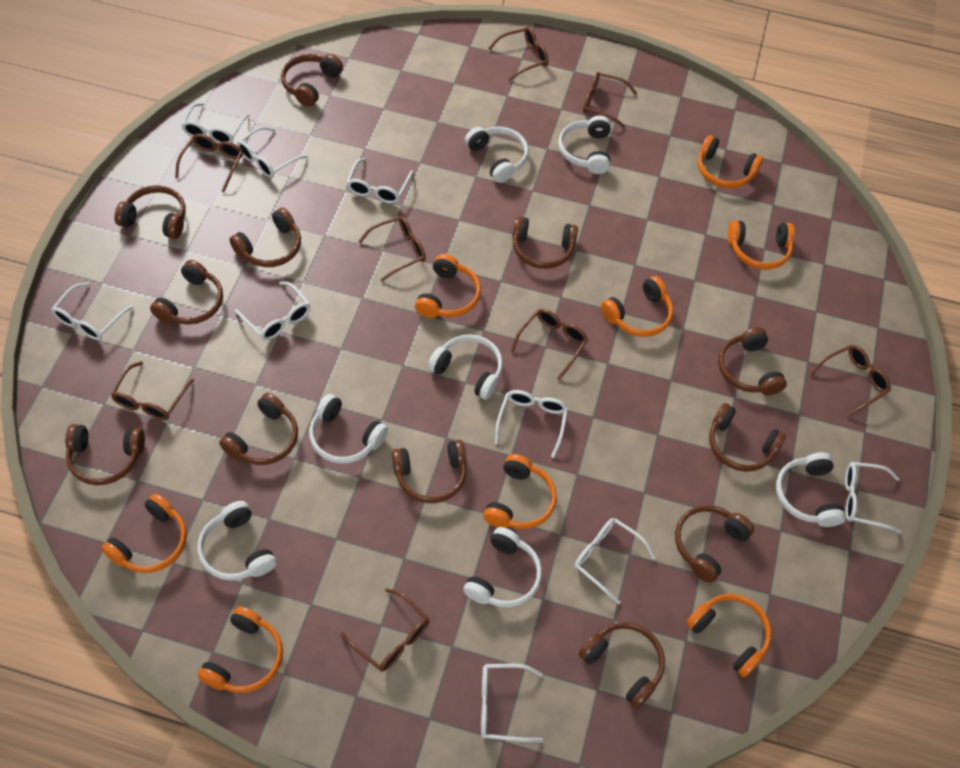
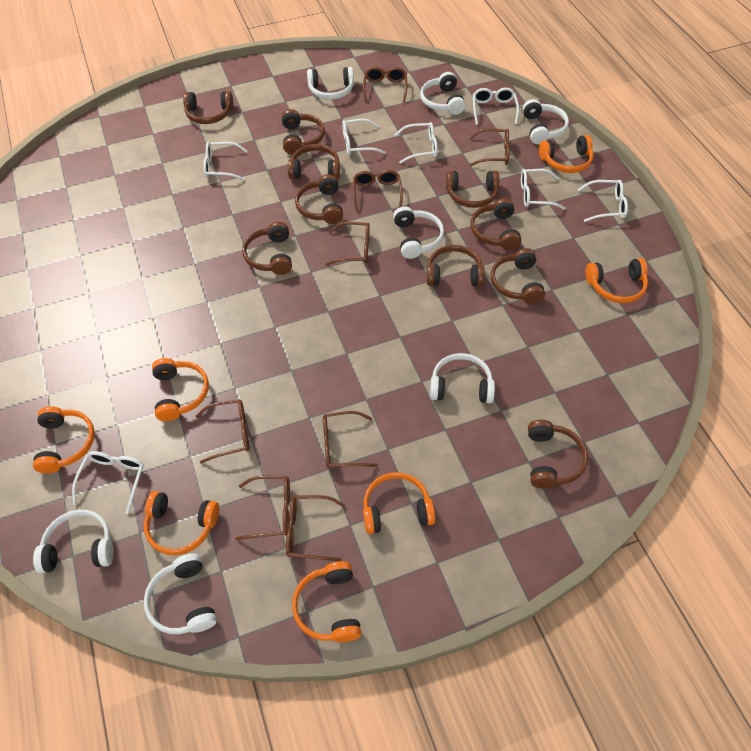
brown headphones: 12 -> 10
orange headphones: 8 -> 7
white glasses: 9 -> 7

